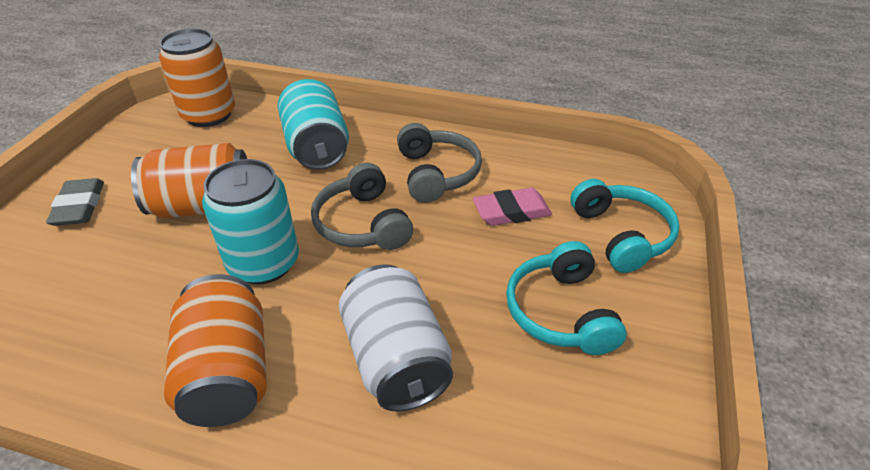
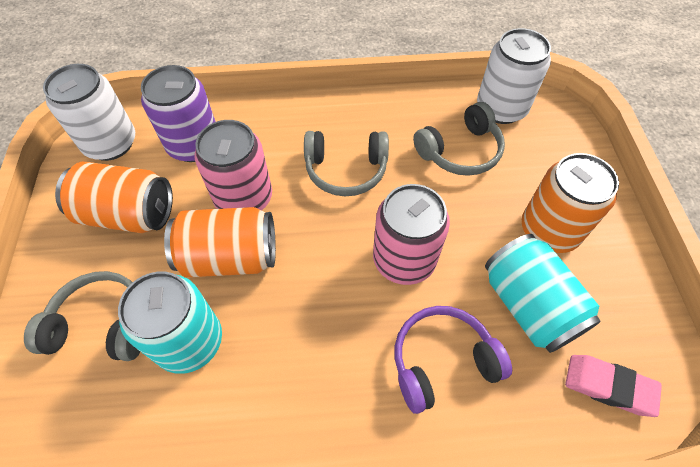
grey eraser: 1 -> 0
grey headphones: 2 -> 3
pink can: 0 -> 2
purple can: 0 -> 1
purple headphones: 0 -> 1
turquoise headphones: 2 -> 0
white can: 1 -> 2

